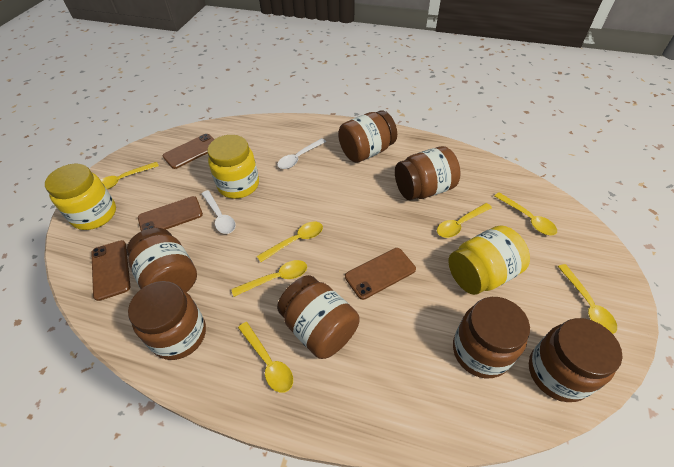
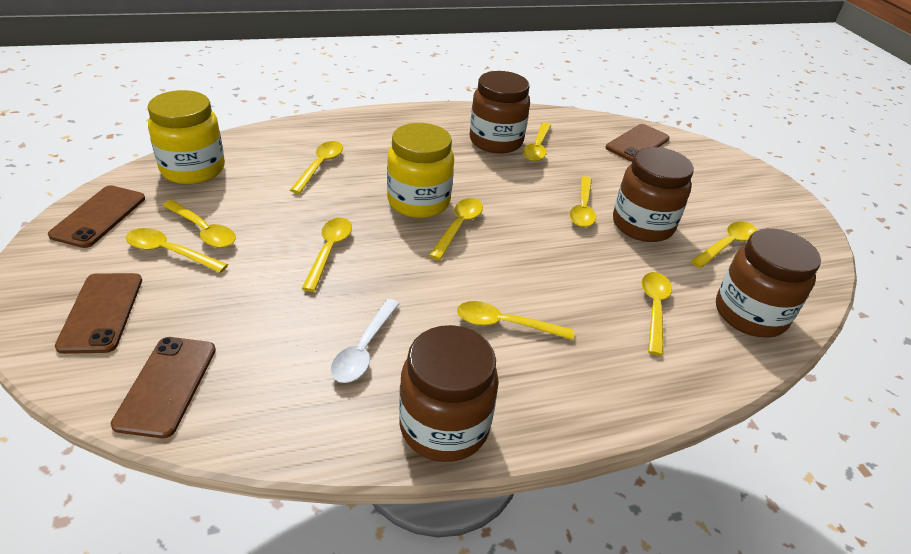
brown jar: 7 -> 4
white spoon: 2 -> 1
yellow jar: 3 -> 2
yellow spoon: 7 -> 10

